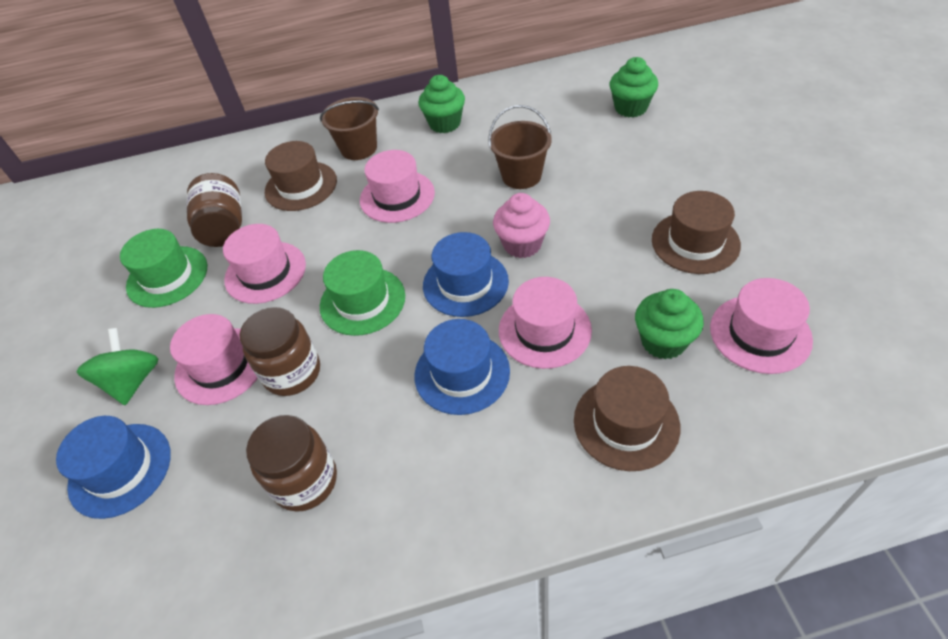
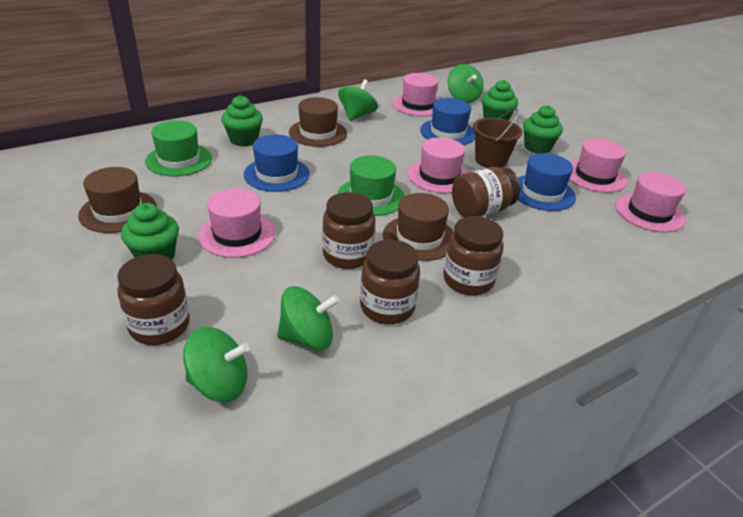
brown bucket: 2 -> 1
brown jar: 3 -> 5
green cupcake: 3 -> 4
green spinning top: 1 -> 4
pink cupcake: 1 -> 0

